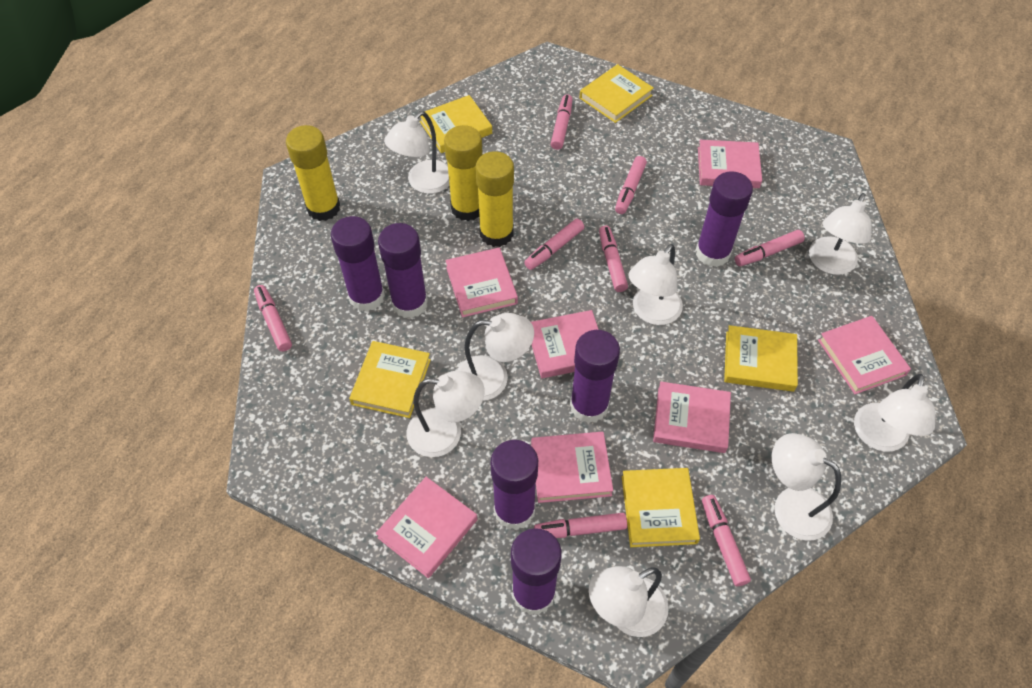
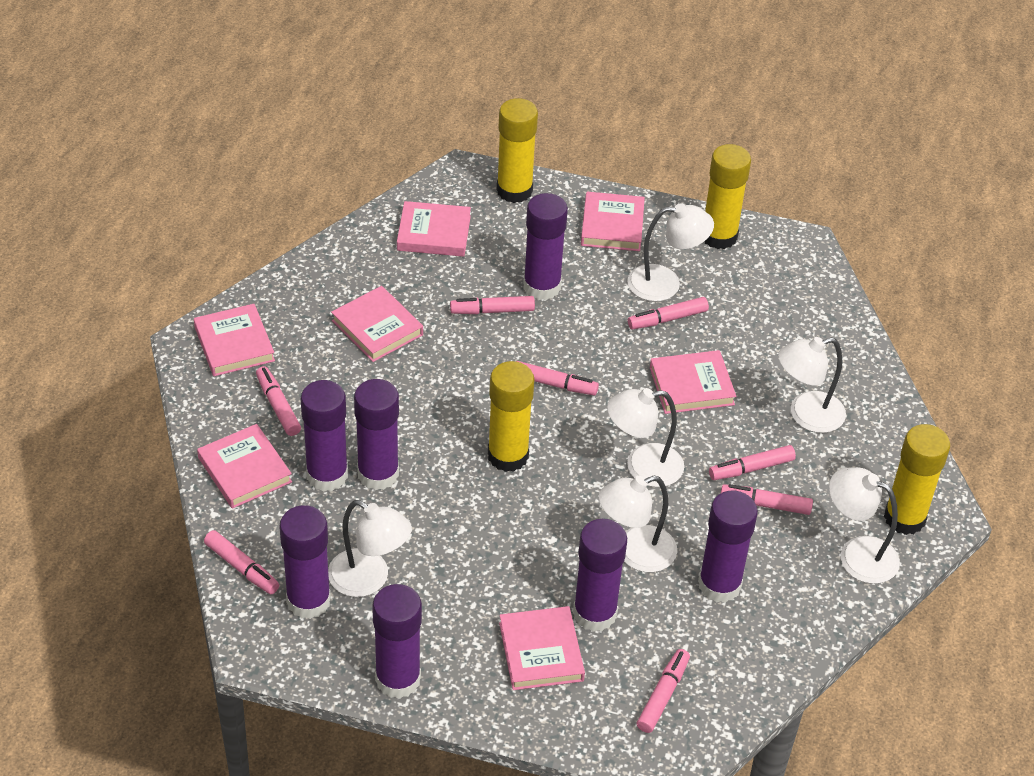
purple glue stick: 6 -> 7
white lamp: 8 -> 6
yellow book: 5 -> 0
yellow glue stick: 3 -> 4

